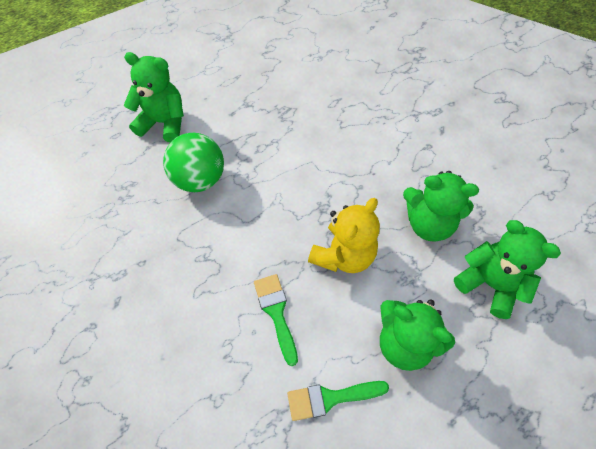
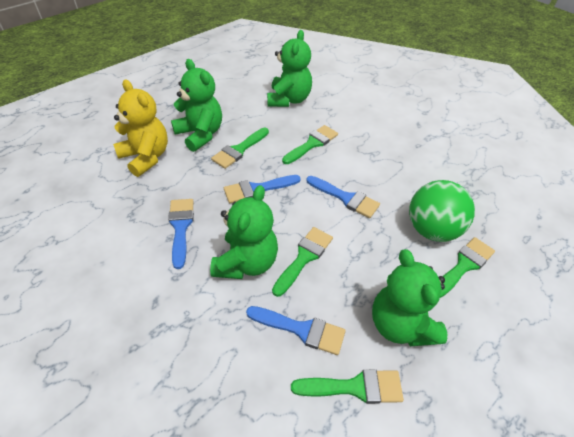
blue brush: 0 -> 4
green brush: 2 -> 5

